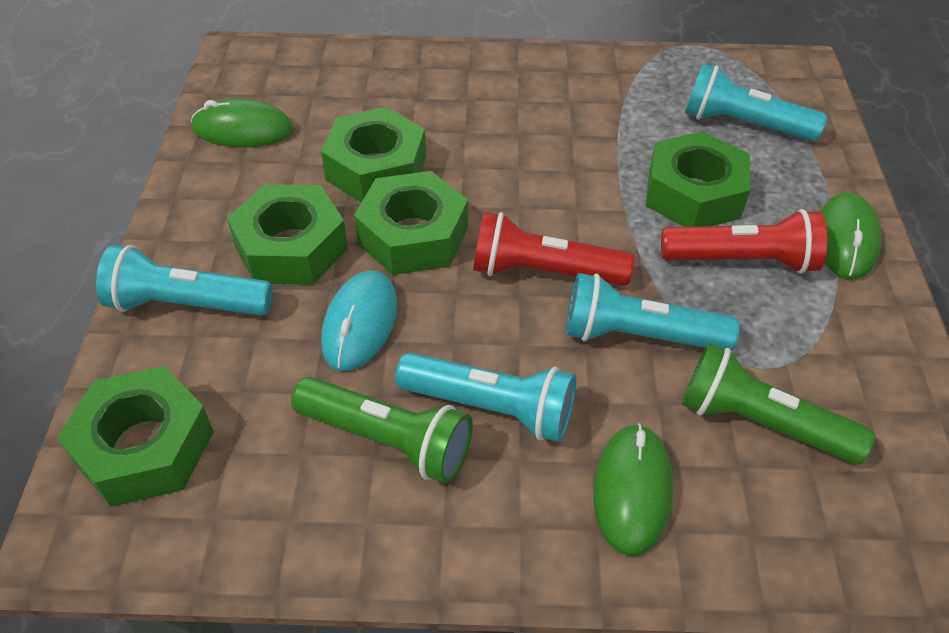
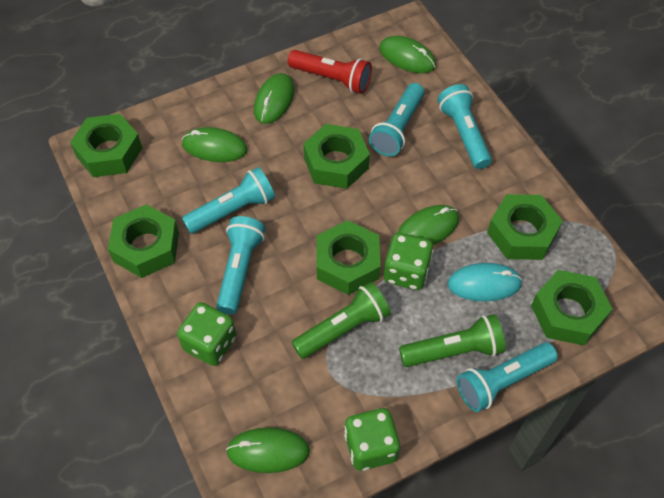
green dice: 0 -> 3
green mouse: 3 -> 5
green nut: 5 -> 6
red flashlight: 2 -> 1
turquoise flashlight: 4 -> 5

